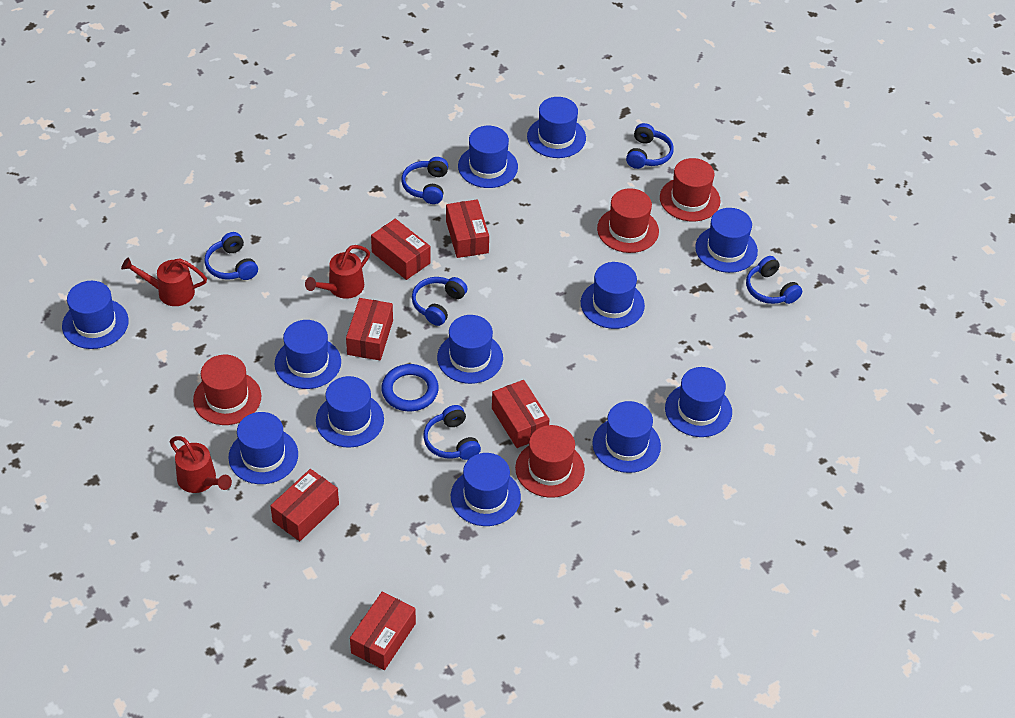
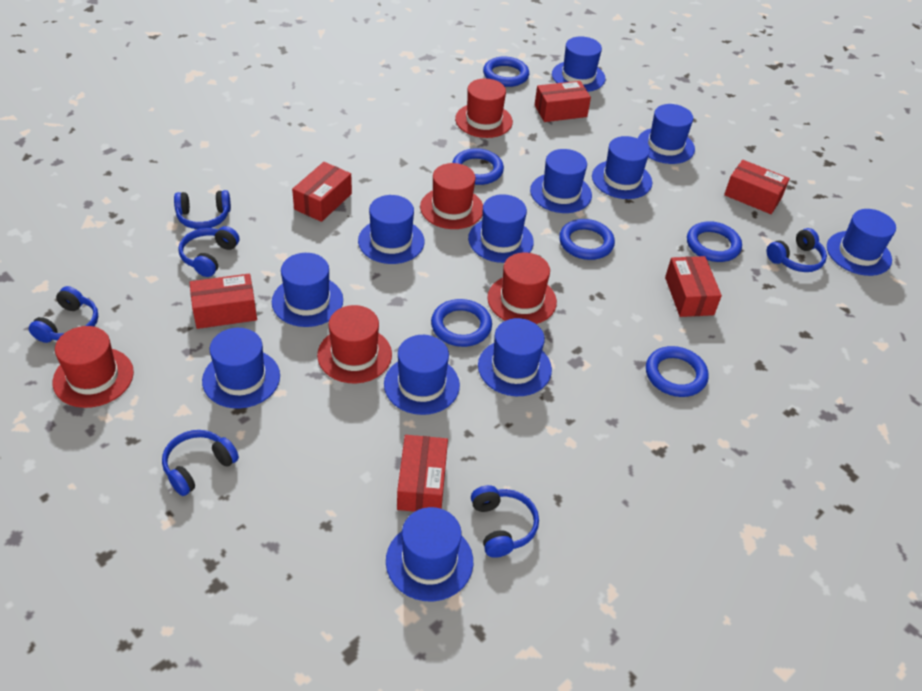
blue ring: 1 -> 6
red hat: 4 -> 5
red watering can: 3 -> 0

